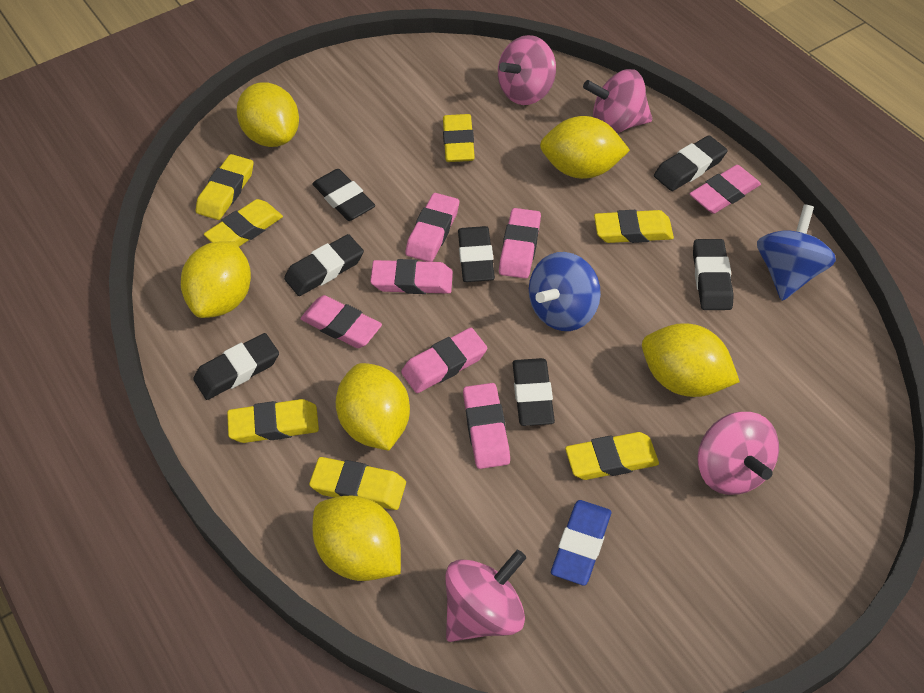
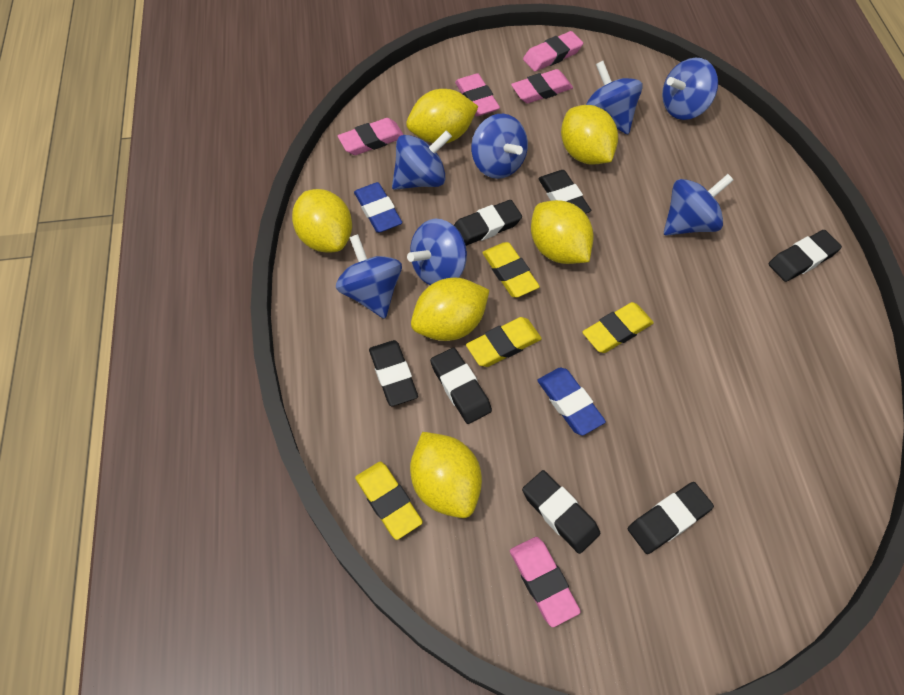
blue eraser: 1 -> 2
blue spinning top: 2 -> 7
pink eraser: 7 -> 5
pink spinning top: 4 -> 0
yellow eraser: 7 -> 4

